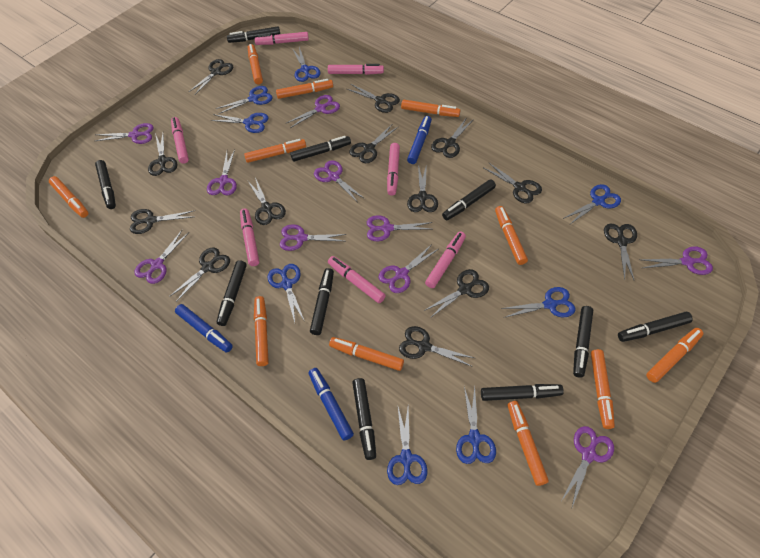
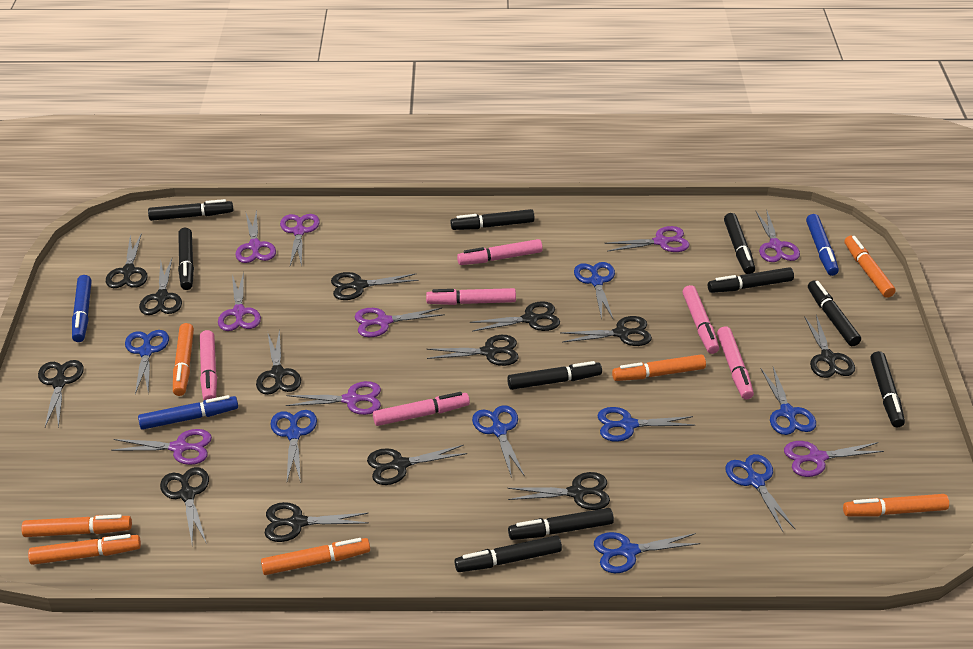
orange marker: 11 -> 7
pink marker: 7 -> 6
purple scissors: 10 -> 9

